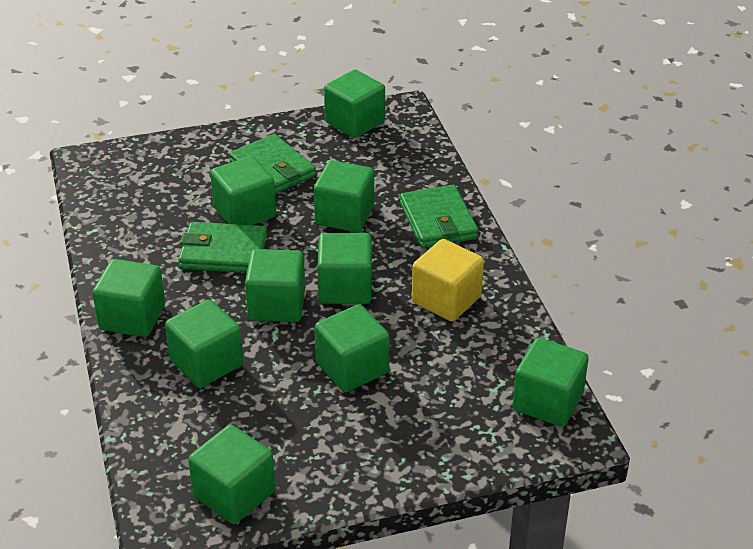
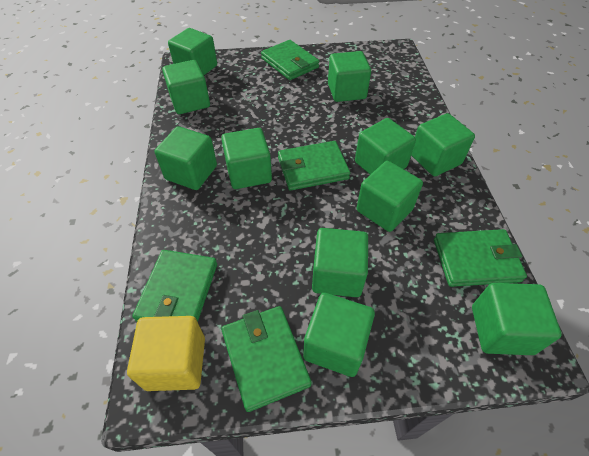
green cube: 10 -> 11
green wallet: 3 -> 5

